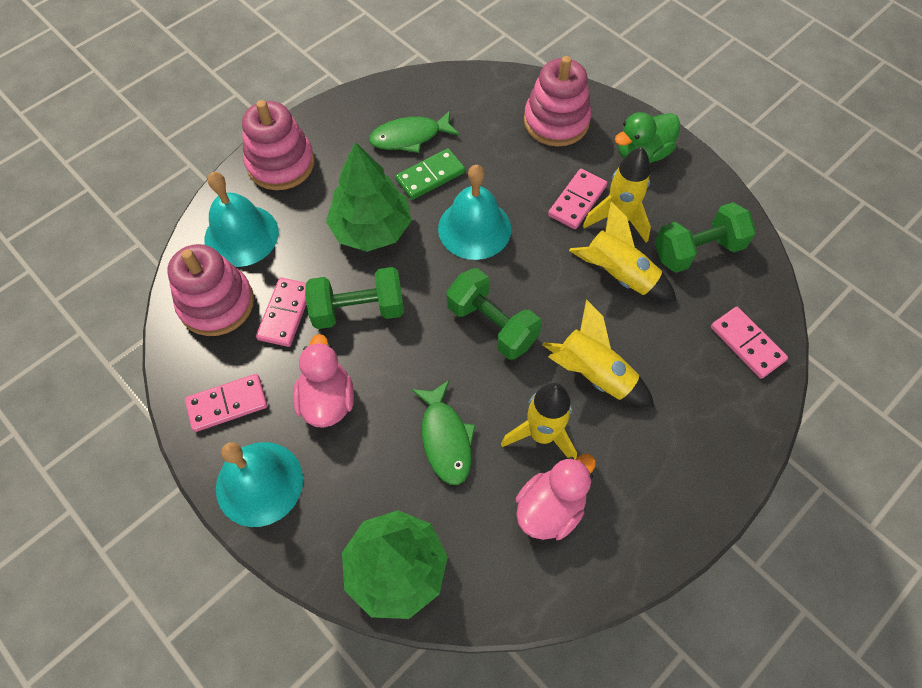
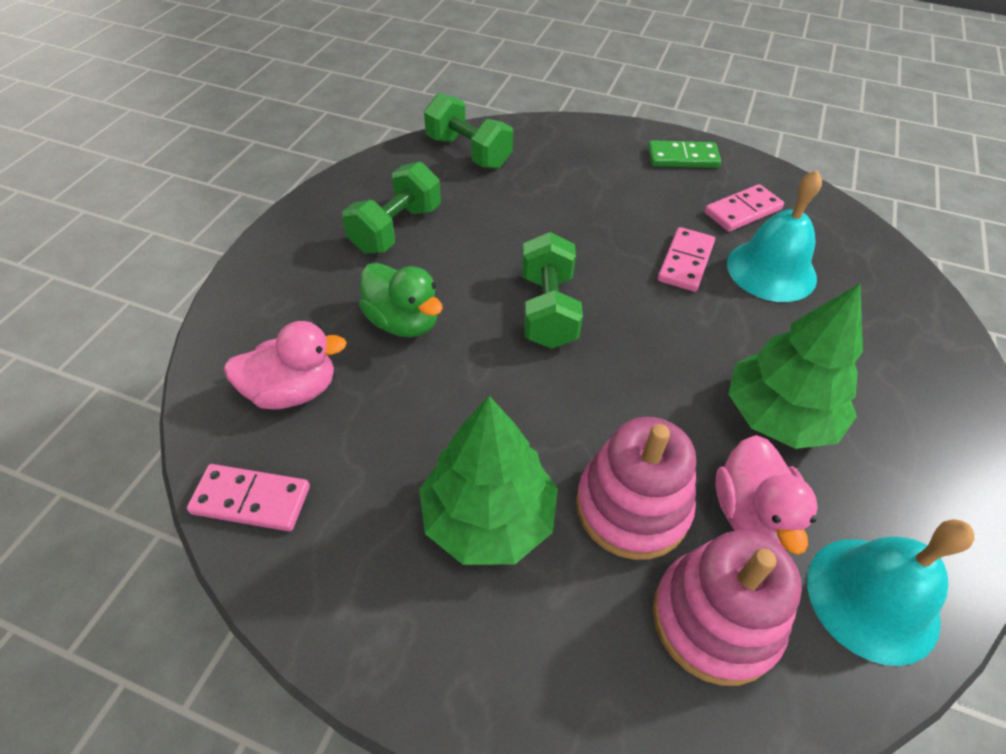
green fish: 2 -> 0
pink domino: 4 -> 3
pink stacking toy: 3 -> 2
turquoise bell: 3 -> 2
yellow rocket: 4 -> 0

